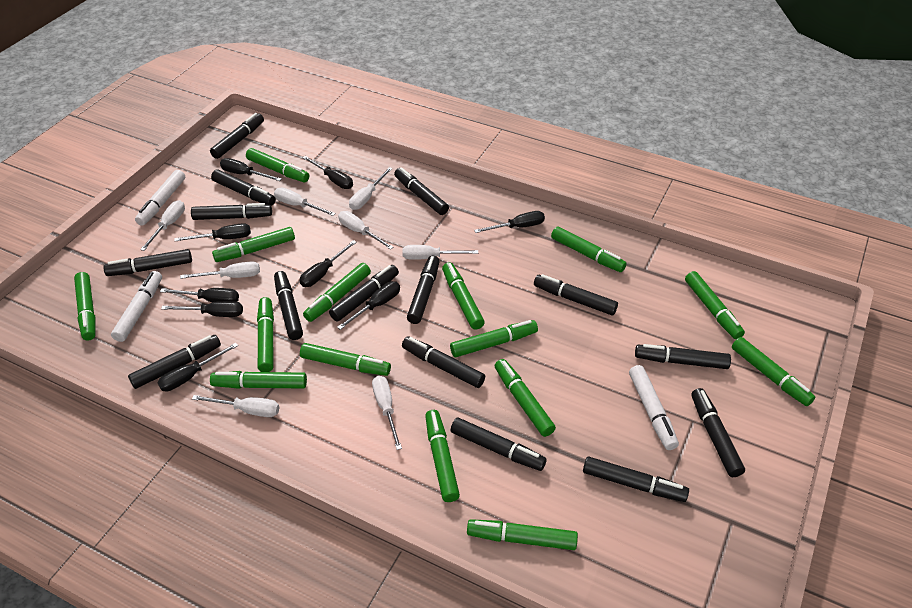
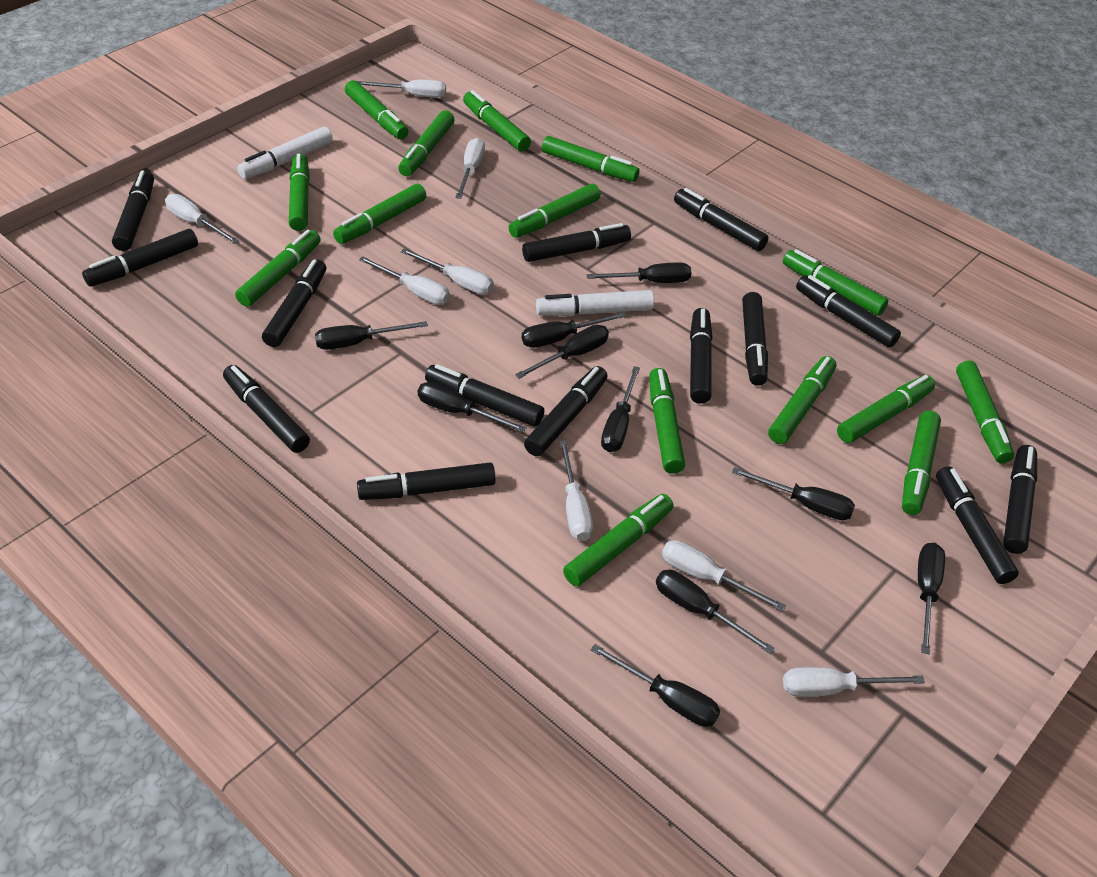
black marker: 15 -> 14
black screwdriver: 9 -> 10
white marker: 3 -> 2

